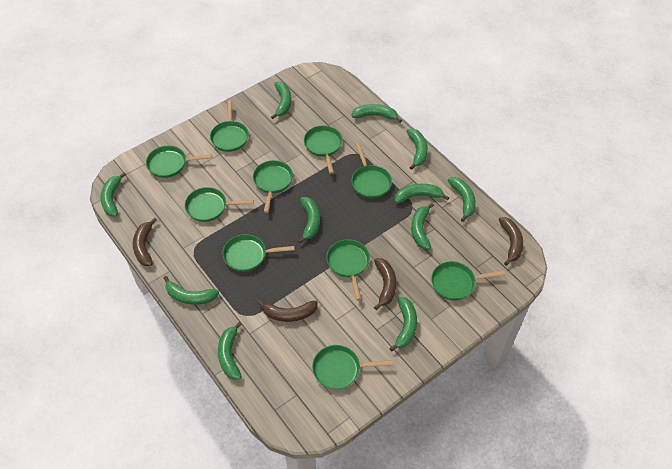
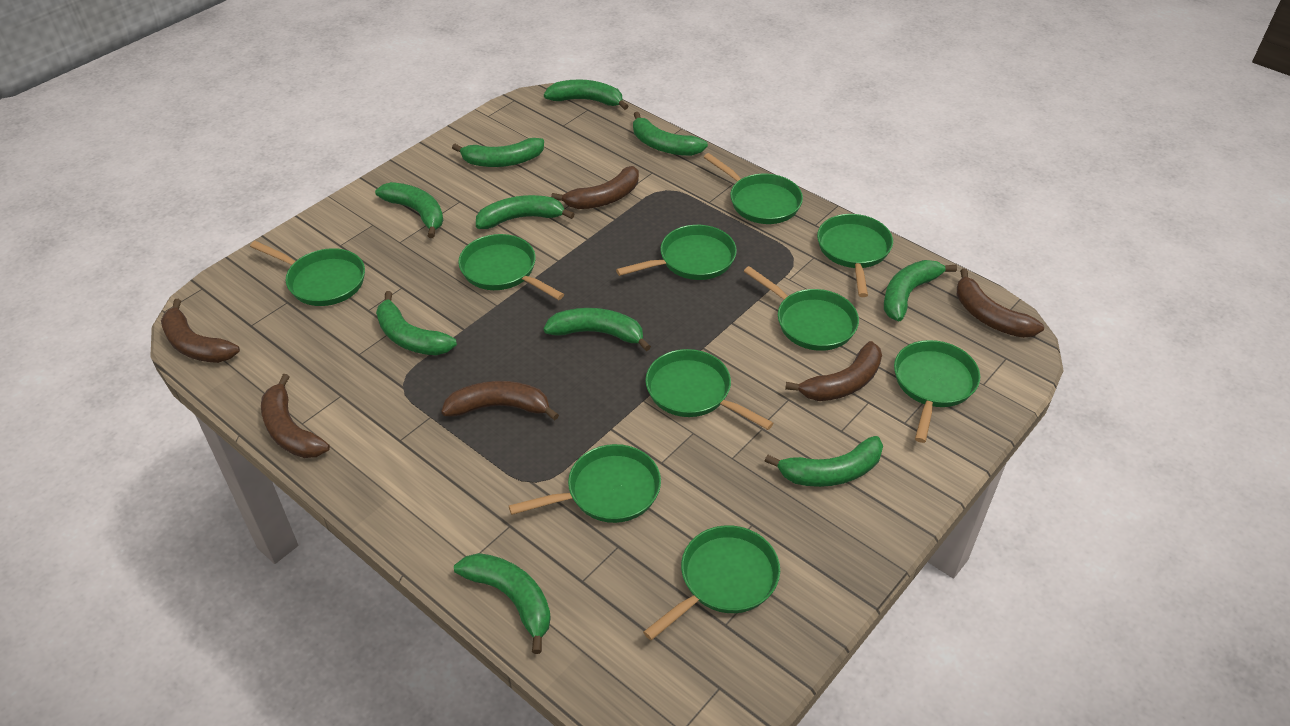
brown banana: 4 -> 6
green banana: 11 -> 10

